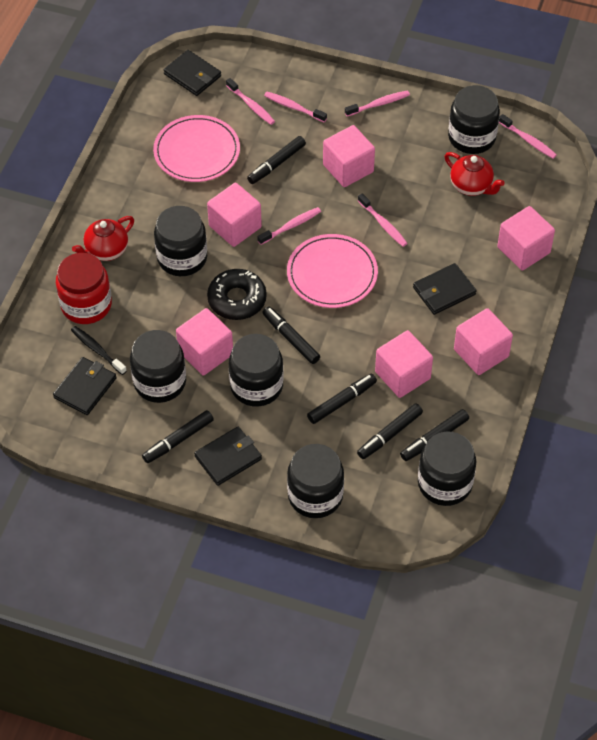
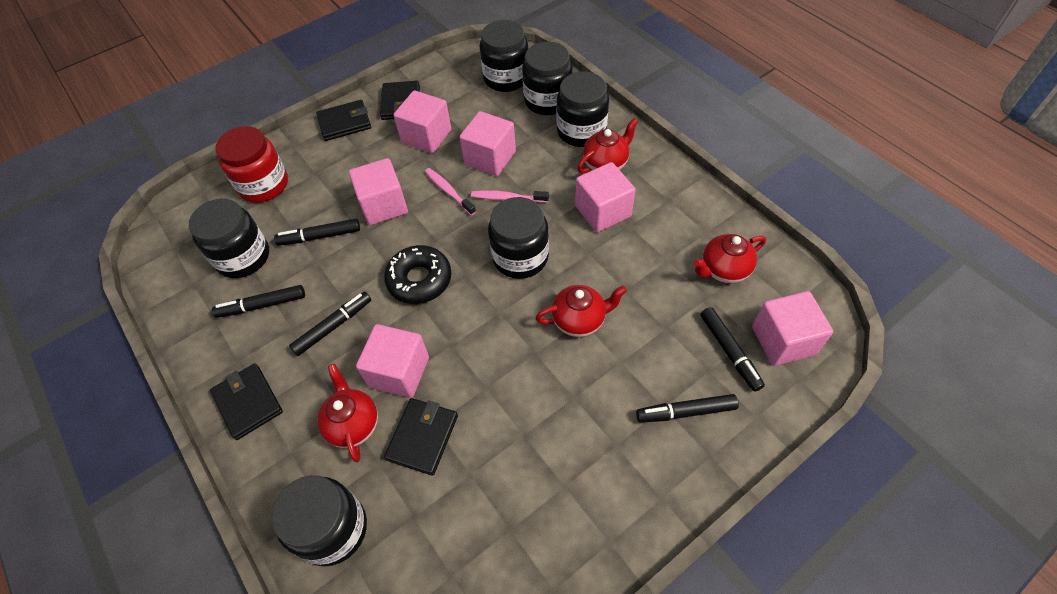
black marker: 6 -> 5
black toothbrush: 1 -> 0
pink plate: 2 -> 0
pink toothbrush: 6 -> 2
red teapot: 2 -> 4

